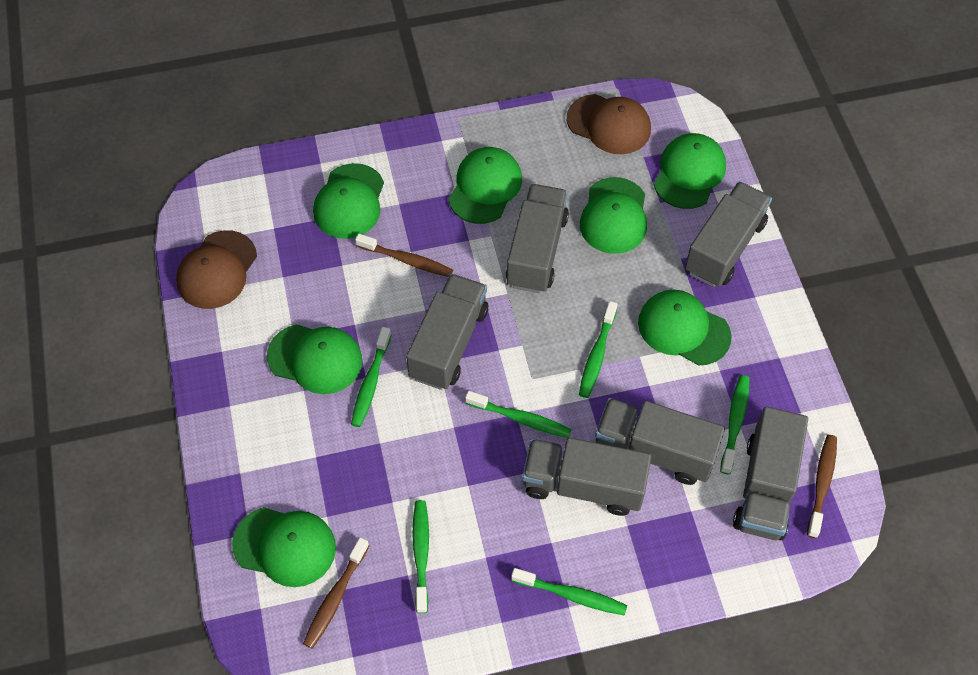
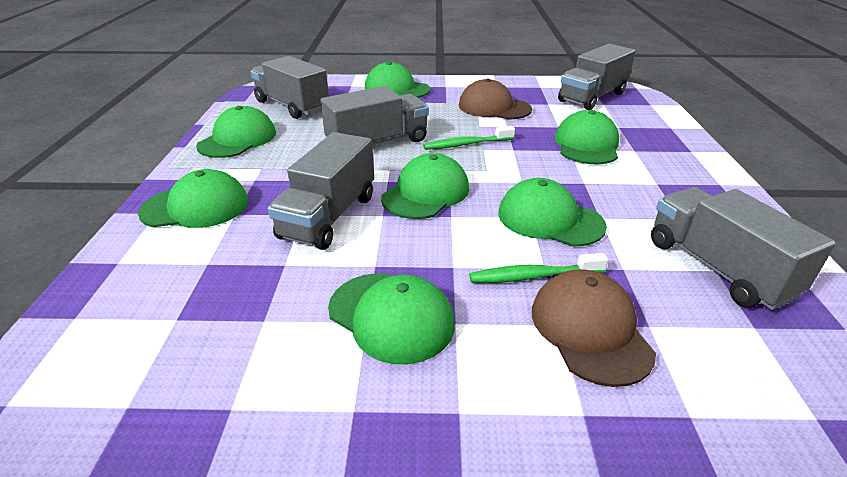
brown toothbrush: 3 -> 0
green toothbrush: 6 -> 2
grey truck: 6 -> 5

